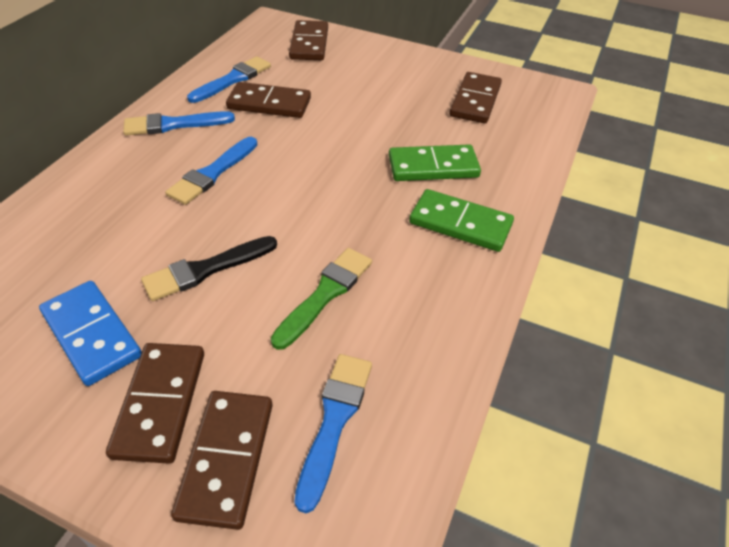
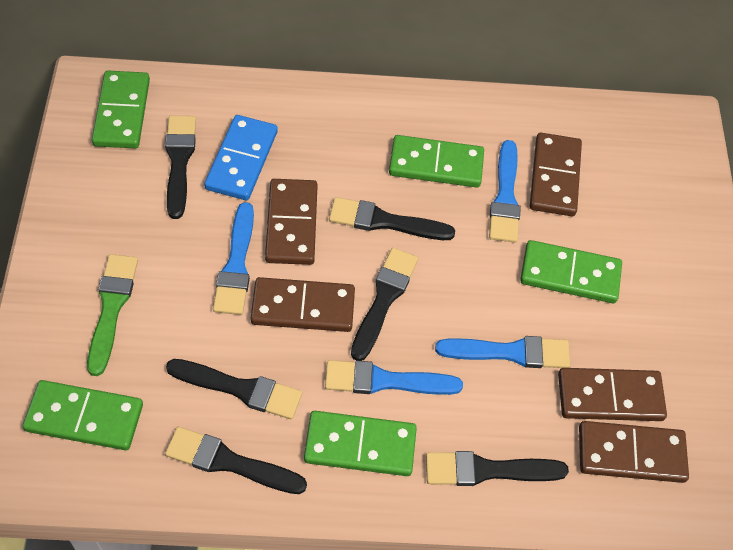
black brush: 1 -> 6
green domino: 2 -> 5

